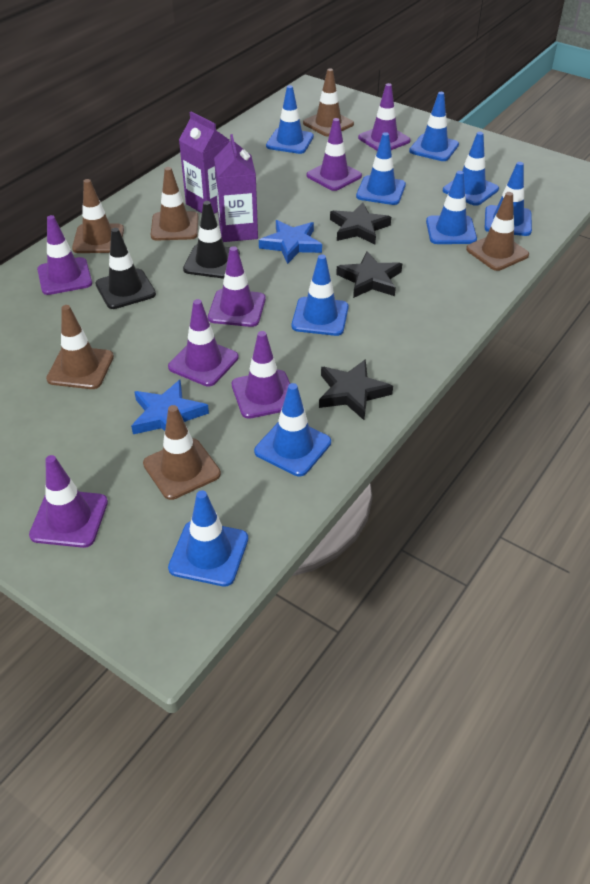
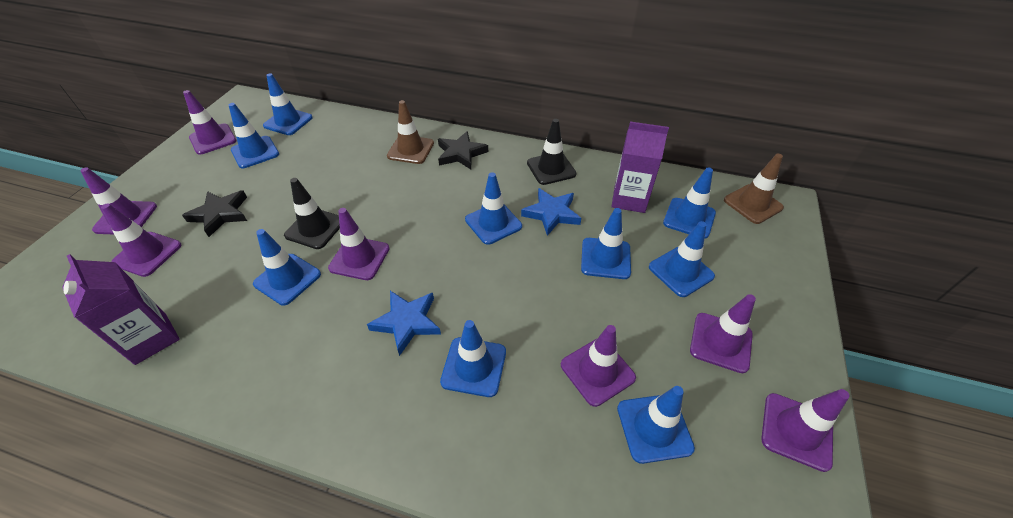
black star: 3 -> 2
brown traffic cone: 6 -> 2

